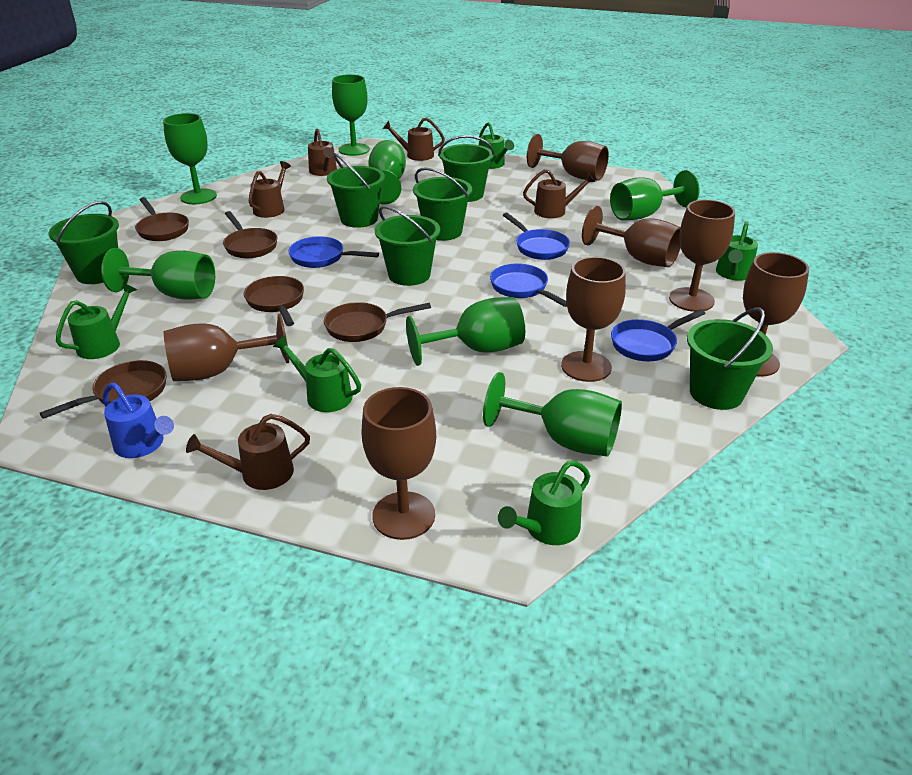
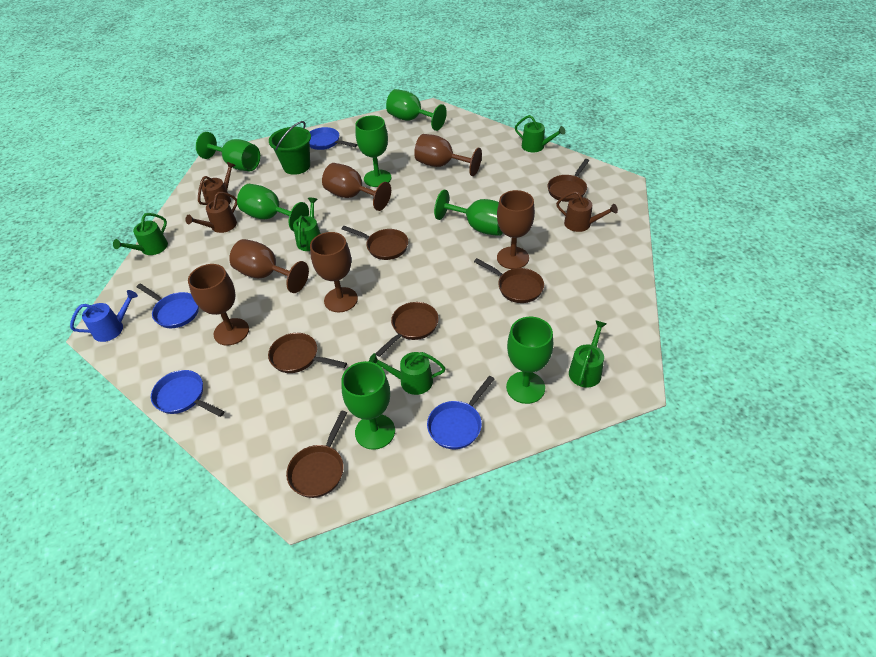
brown goblet: 7 -> 6
brown pan: 5 -> 6
brown watering can: 5 -> 3
green bucket: 6 -> 1

